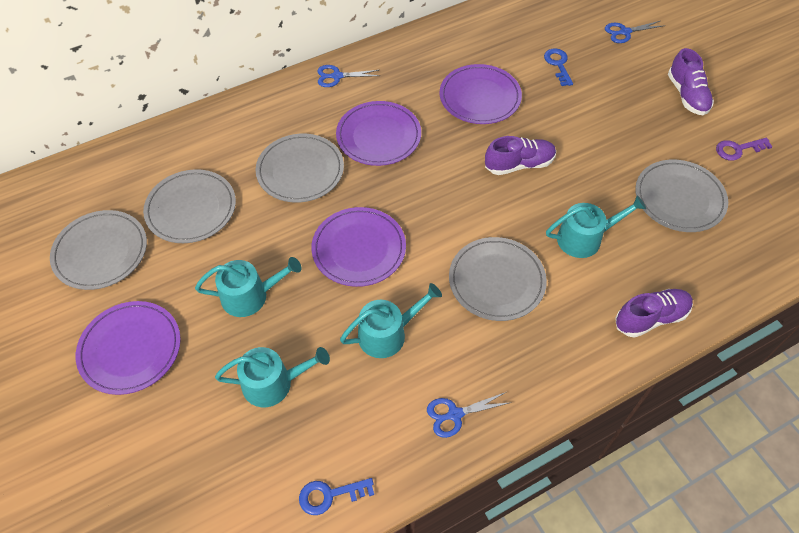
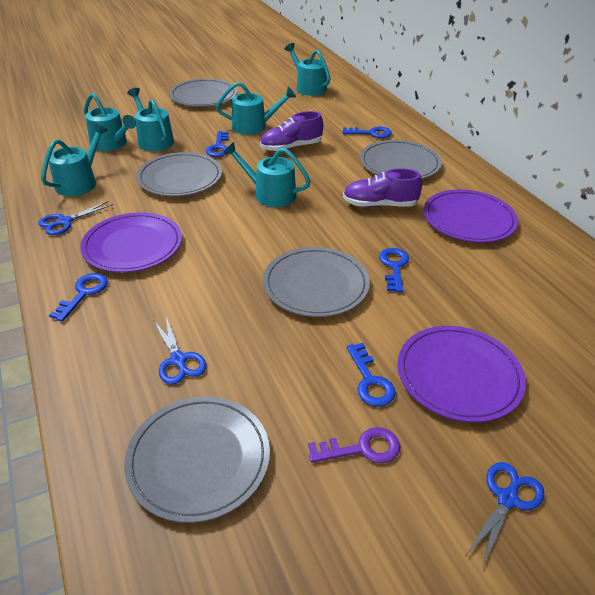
blue key: 2 -> 5
purple plate: 4 -> 3
purple shoe: 3 -> 2
turquoise watering can: 4 -> 6

